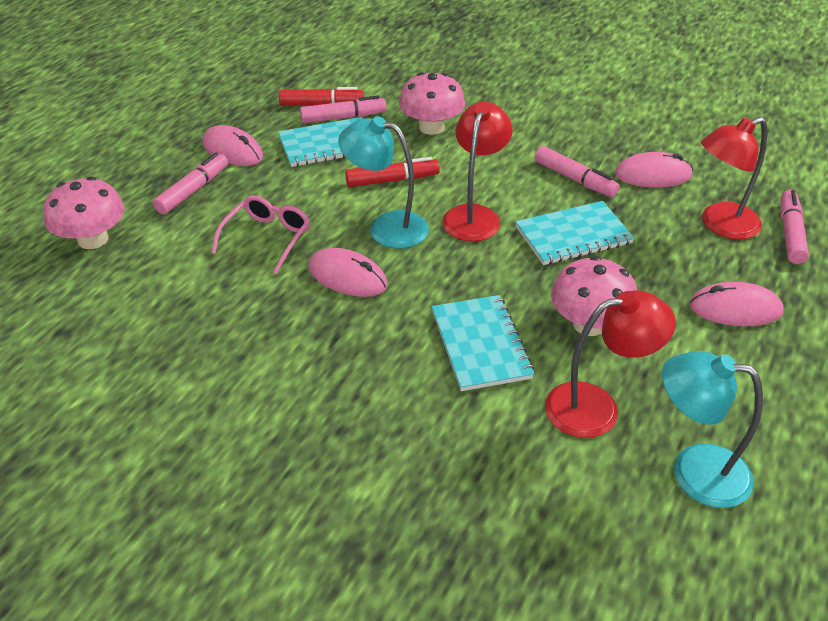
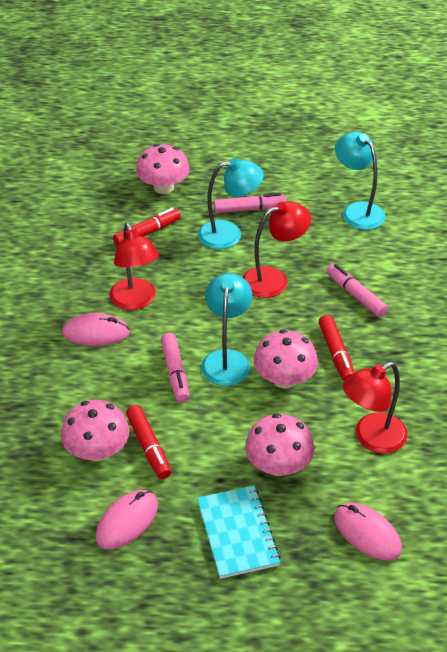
pink glasses: 1 -> 0
pink marker: 4 -> 3
pink mouse: 4 -> 3
pink mushroom: 3 -> 4
red marker: 2 -> 3
turquoise lamp: 2 -> 3
turquoise notebook: 3 -> 1

